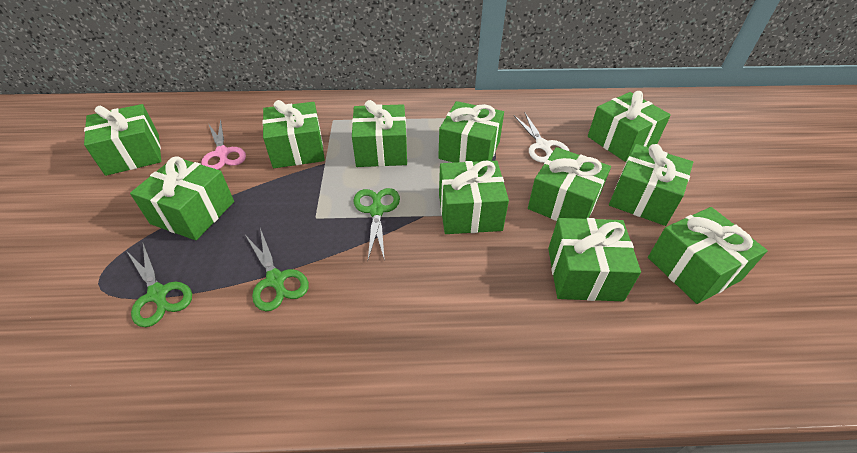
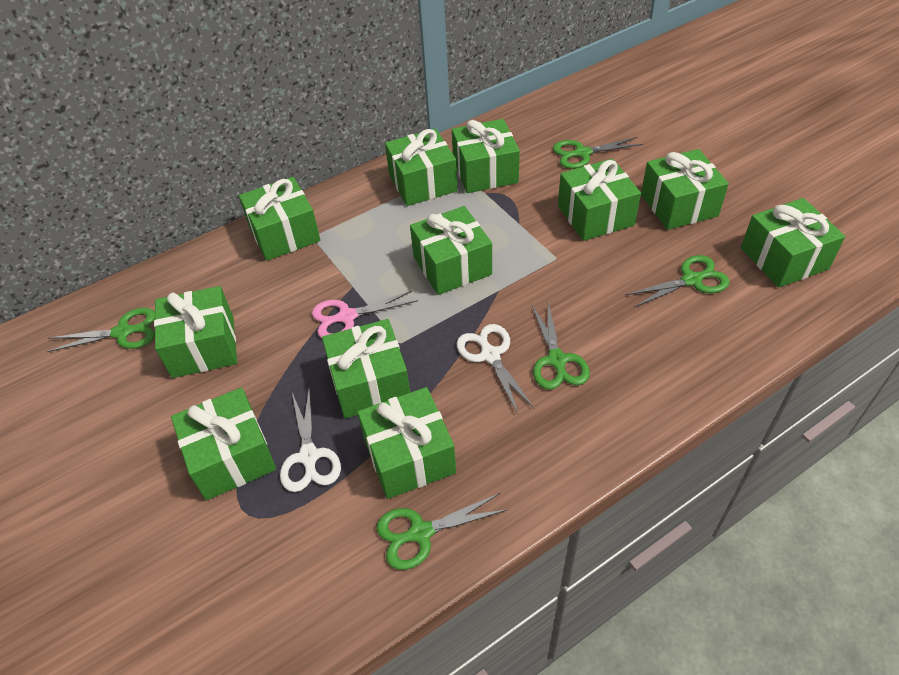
green scissors: 3 -> 5
white scissors: 1 -> 2

